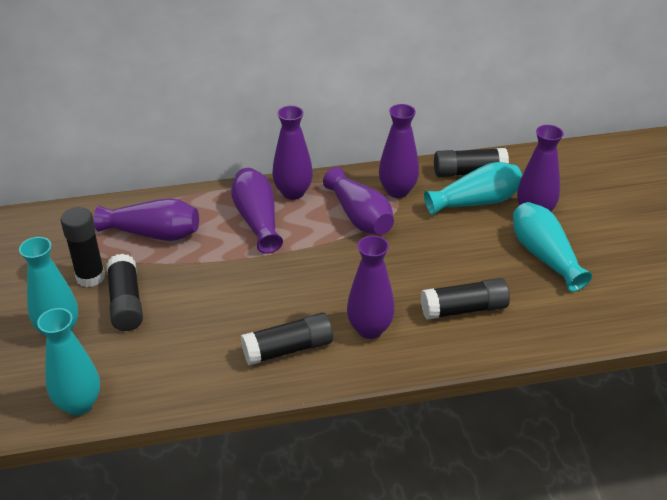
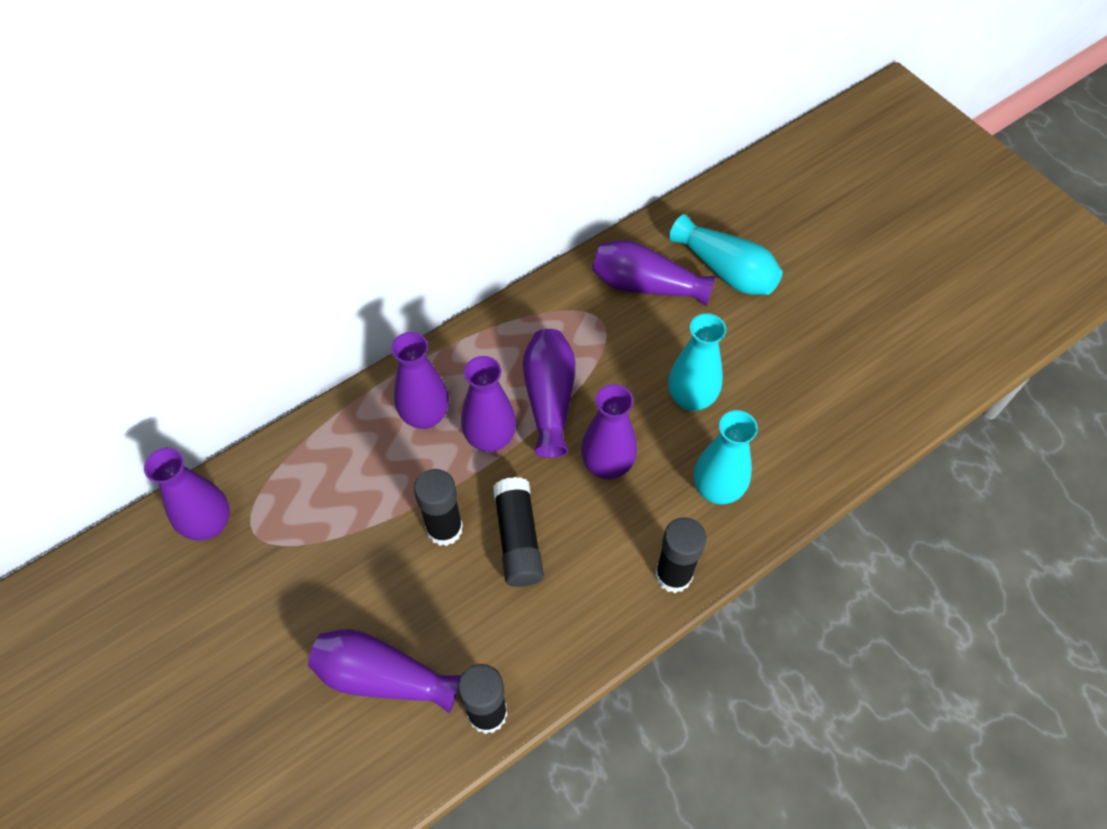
black glue stick: 5 -> 4
turquoise vase: 4 -> 3

